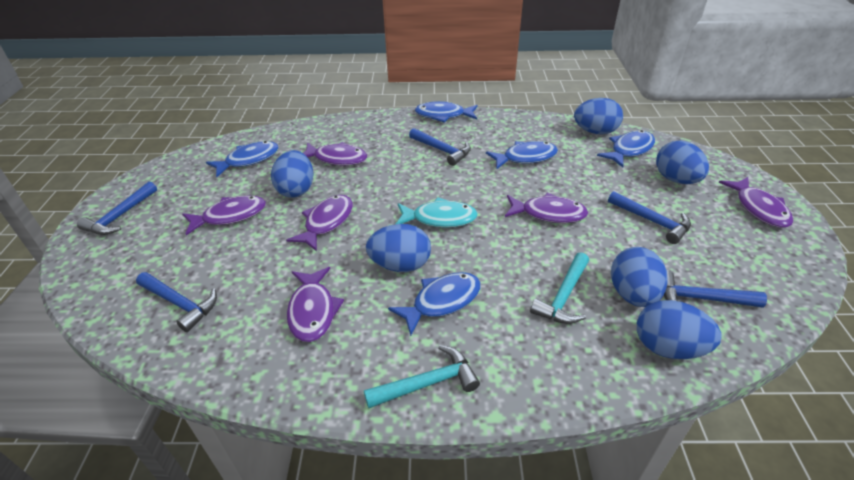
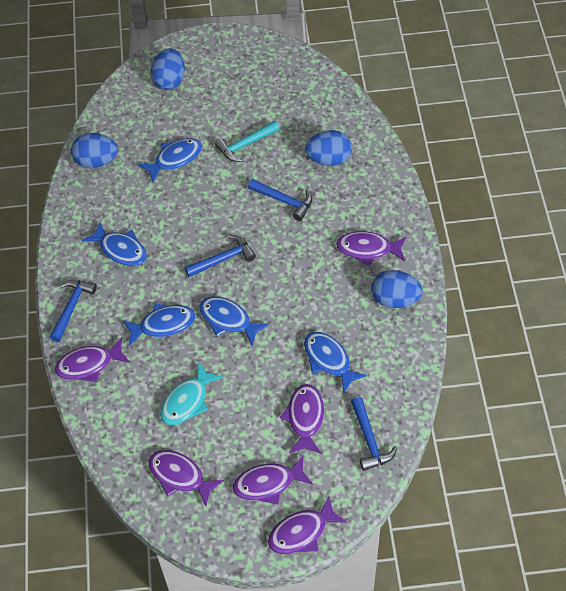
blue egg: 6 -> 4
blue hammer: 5 -> 4
turquoise hammer: 2 -> 1

